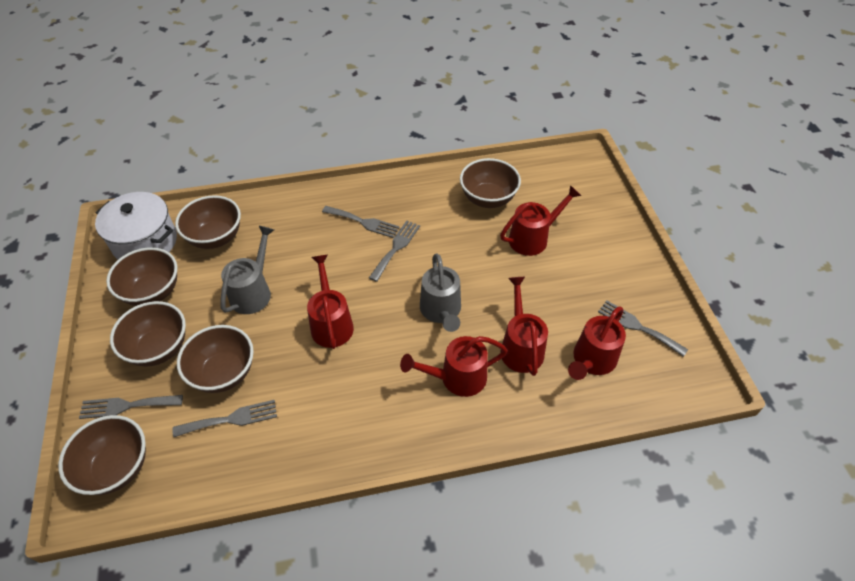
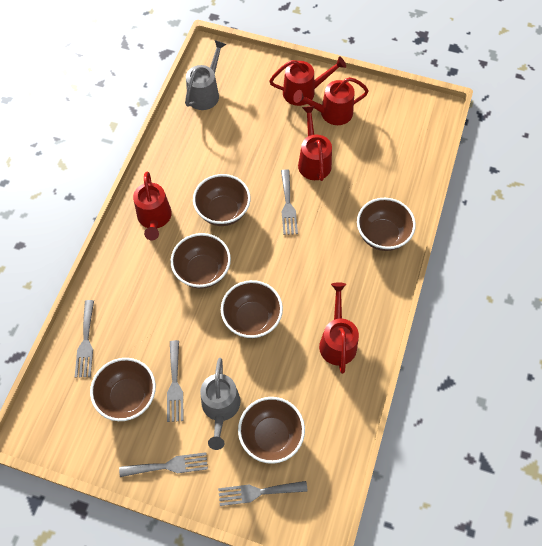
white pot: 1 -> 0

